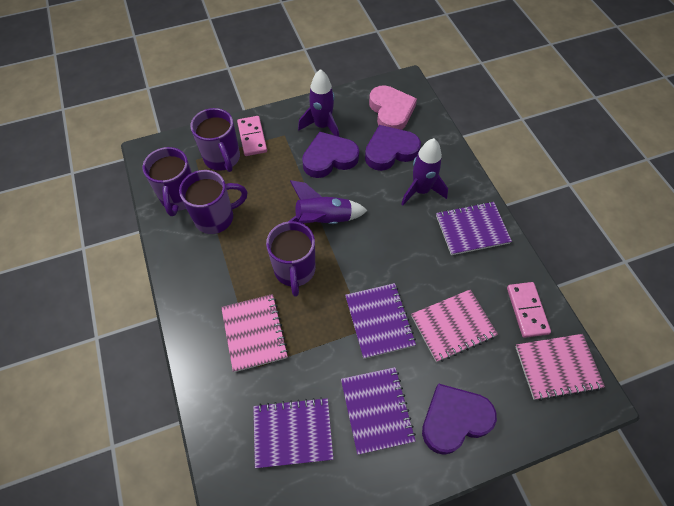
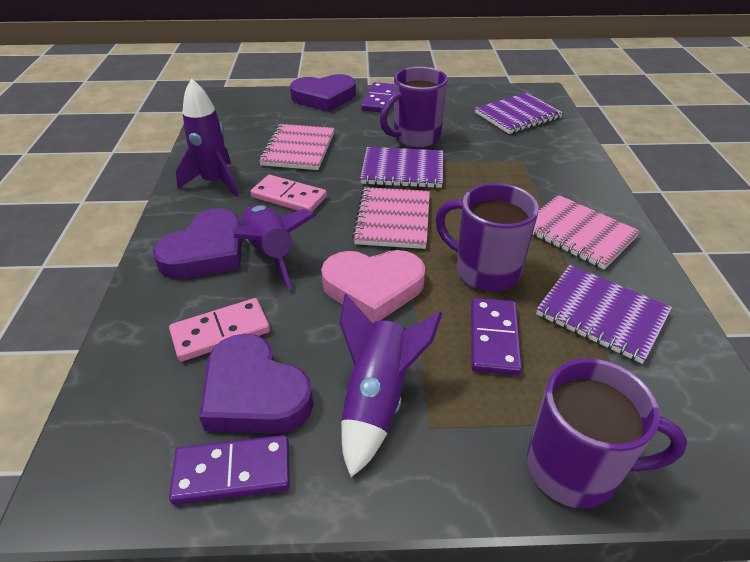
purple domino: 0 -> 3
purple mug: 4 -> 3
purple notebook: 4 -> 3

